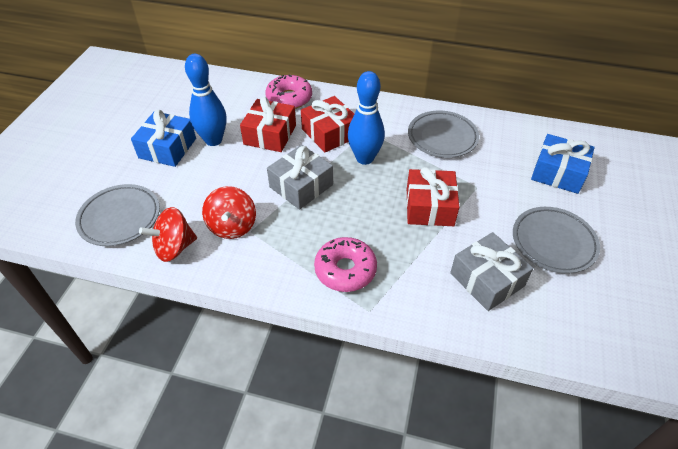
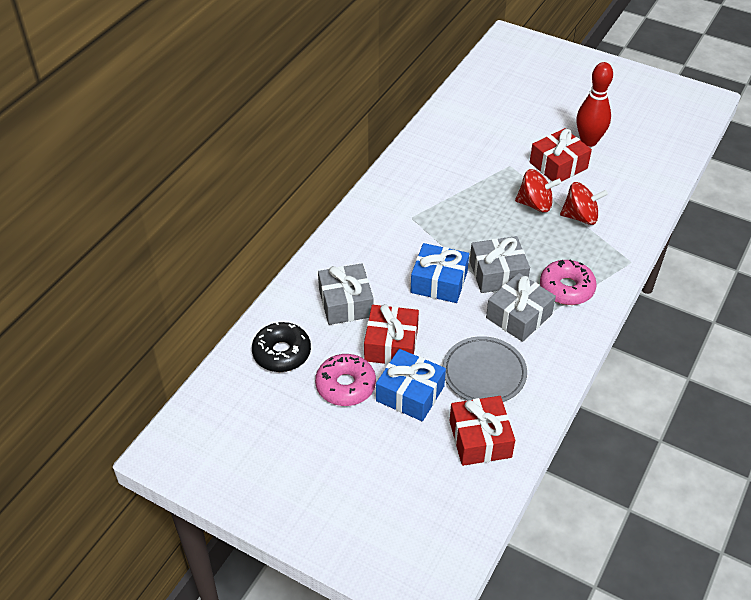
black donut: 0 -> 1
blue bowling pin: 2 -> 0
grey gift: 2 -> 3
grey plate: 3 -> 1
red bowling pin: 0 -> 1

